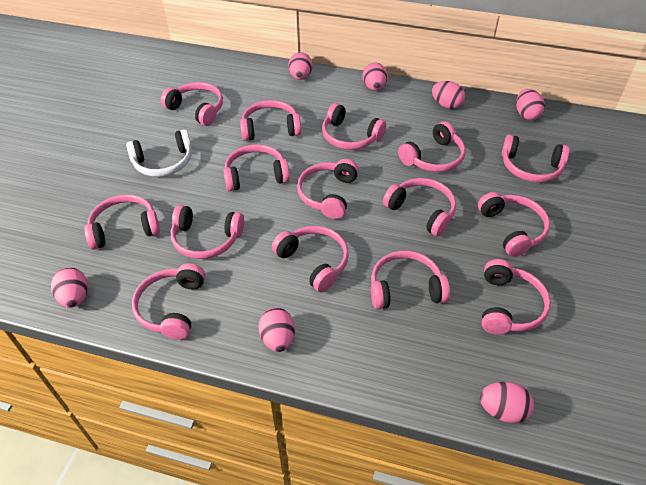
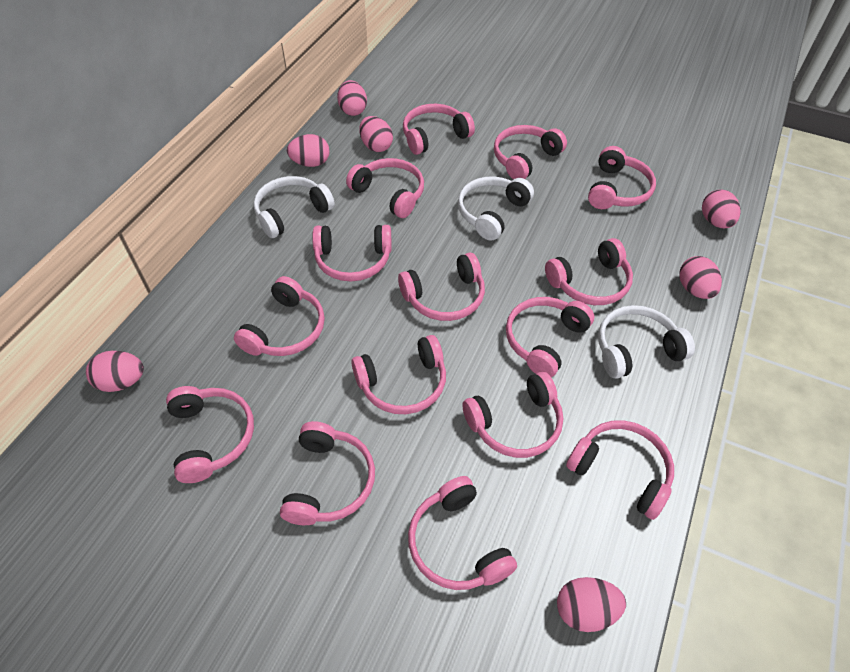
white headphones: 1 -> 3

